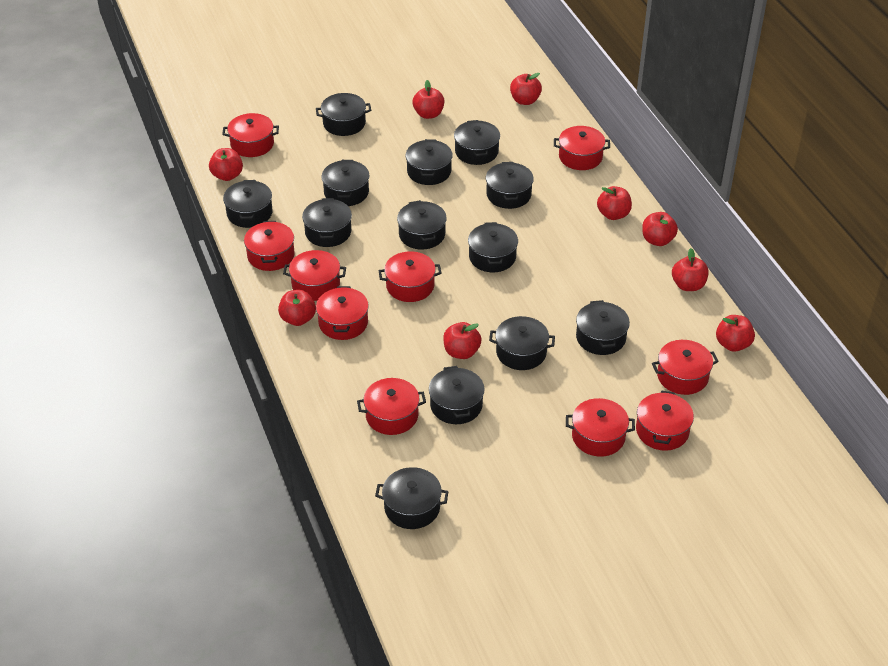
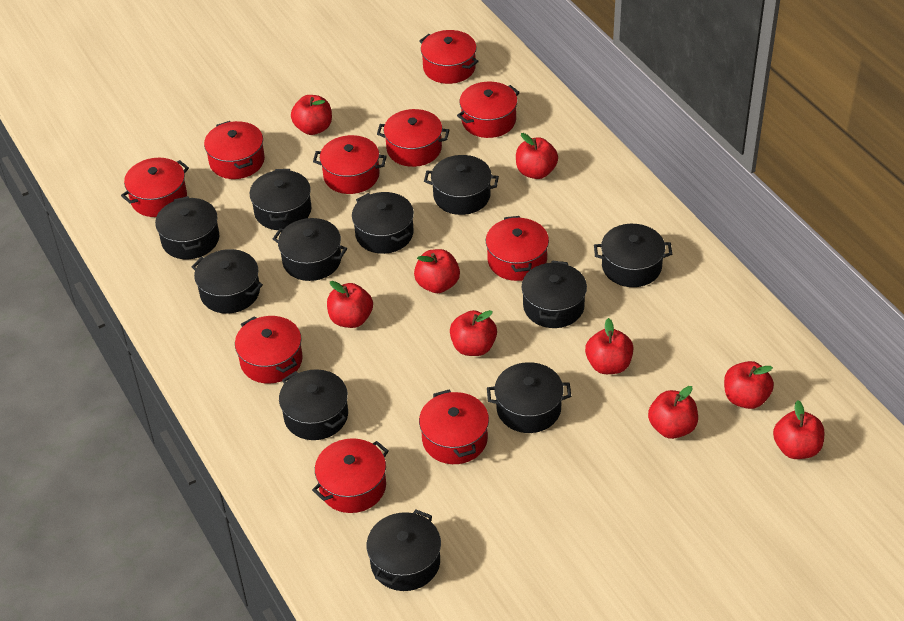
black pot: 13 -> 11

